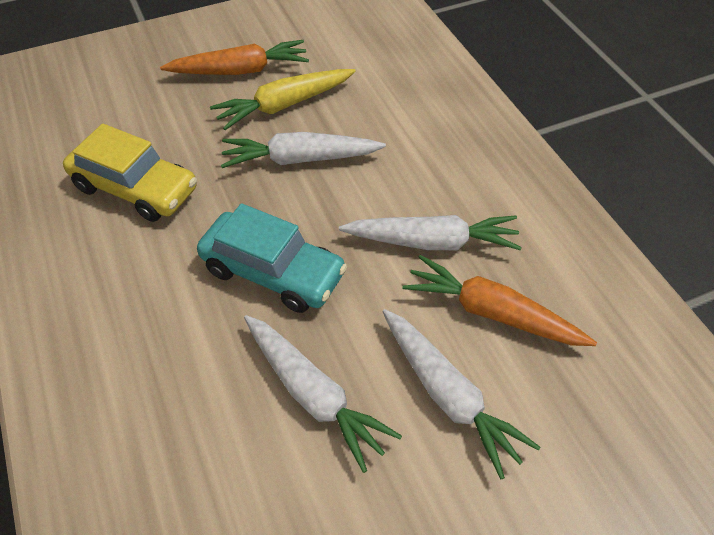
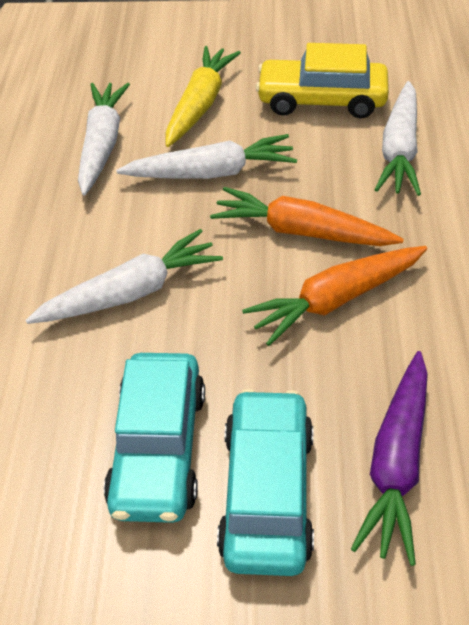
purple carrot: 0 -> 1
turquoise car: 1 -> 2

